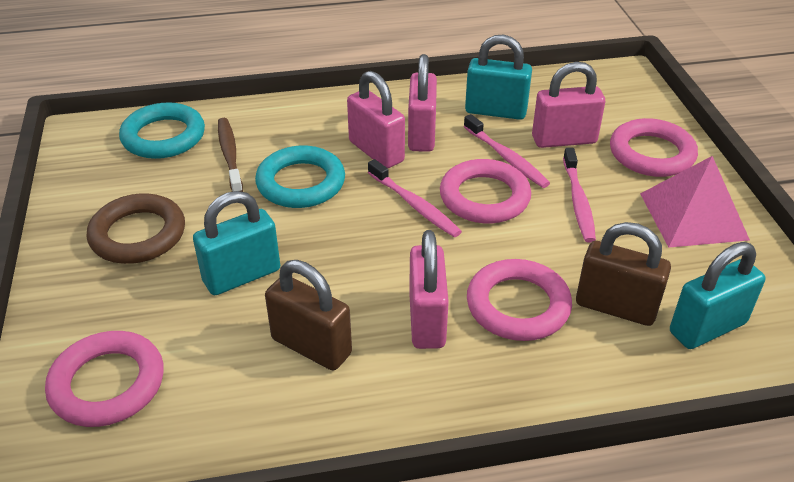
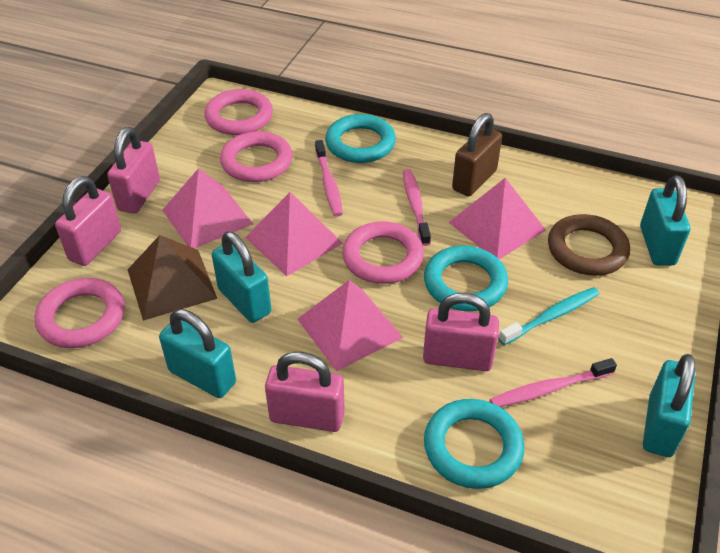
brown padlock: 2 -> 1
brown pyramid: 0 -> 1
brown toothbrush: 1 -> 0
pink pyramid: 1 -> 4
turquoise padlock: 3 -> 4
turquoise ring: 2 -> 3
turquoise toothbrush: 0 -> 1

